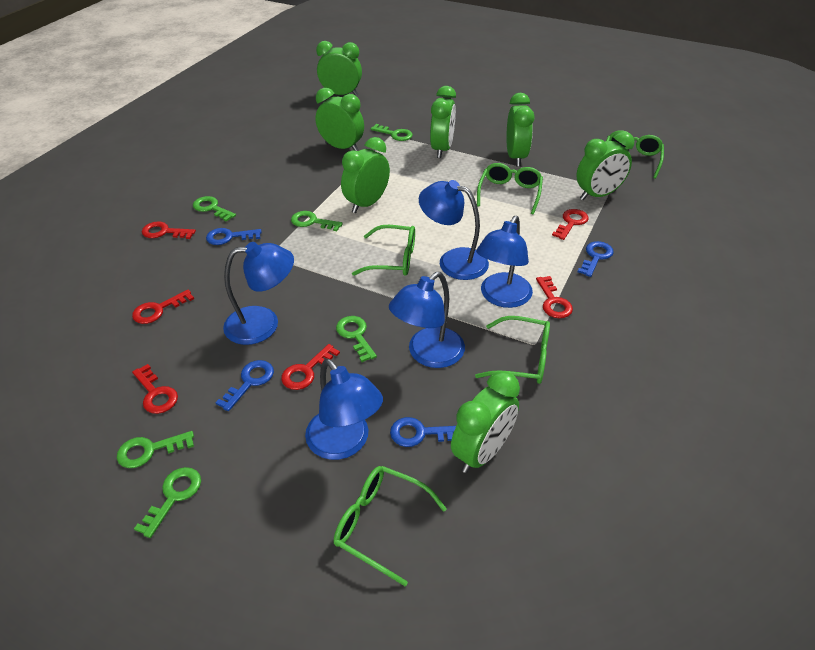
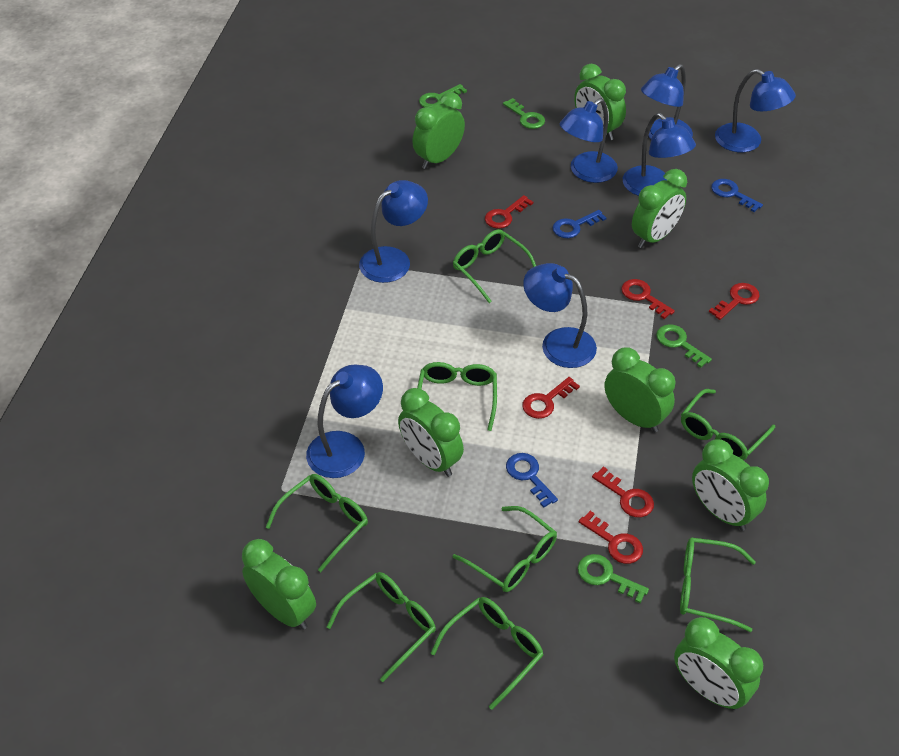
blue key: 4 -> 3
blue lamp: 5 -> 7
green clock: 7 -> 8
green glasses: 5 -> 8
green key: 6 -> 4

